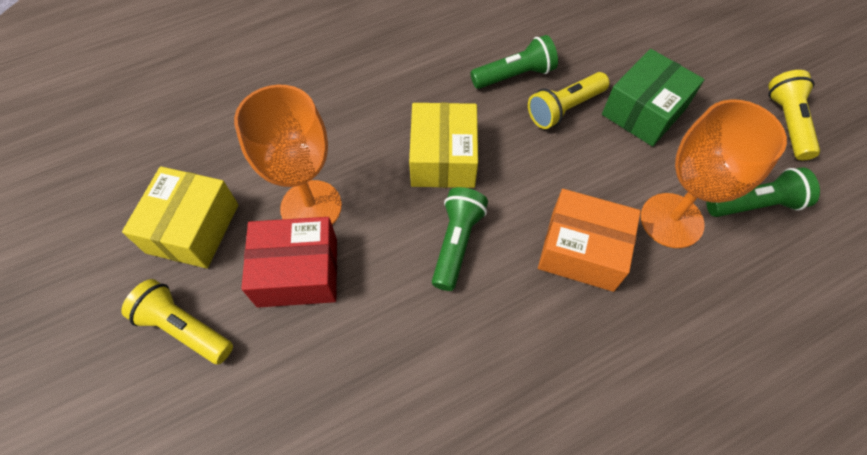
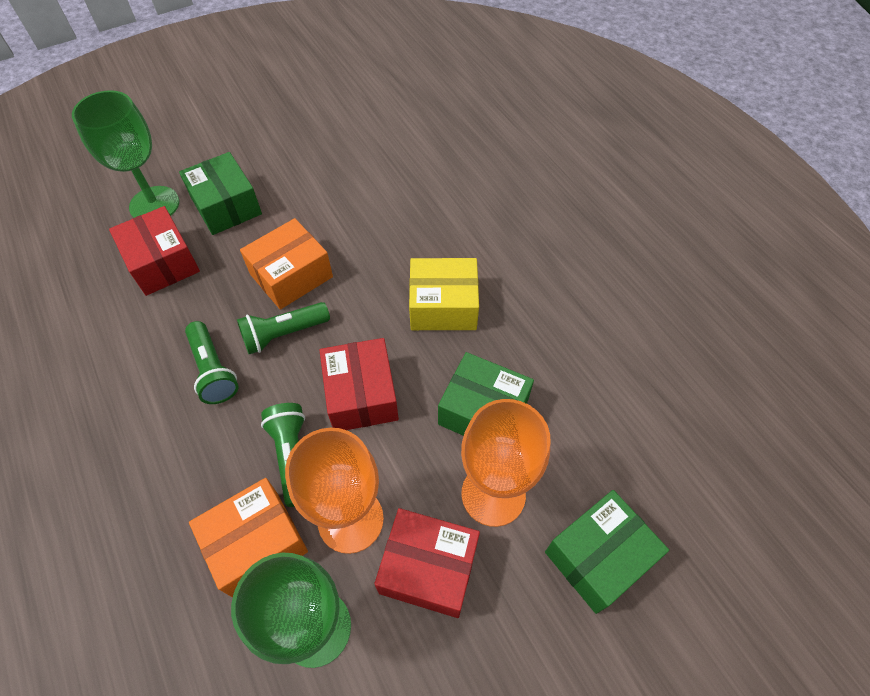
green box: 1 -> 3
green goblet: 0 -> 2
orange box: 1 -> 2
red box: 1 -> 3
yellow box: 2 -> 1
yellow flashlight: 3 -> 0

